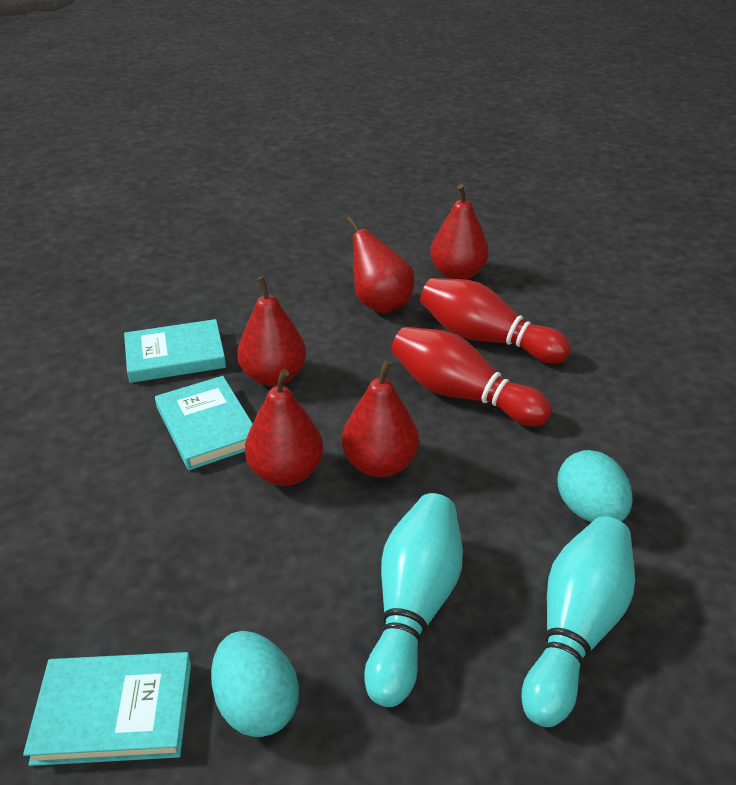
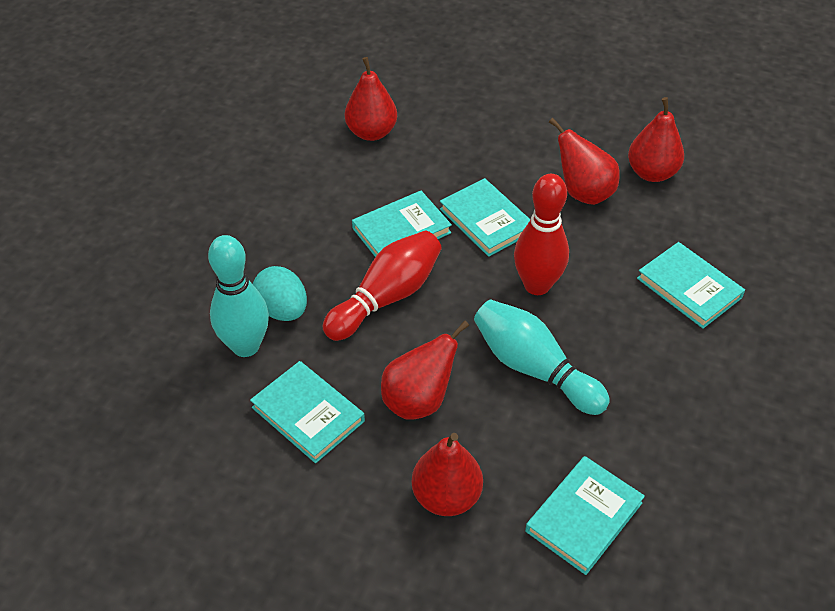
turquoise book: 3 -> 5
turquoise egg: 2 -> 1

